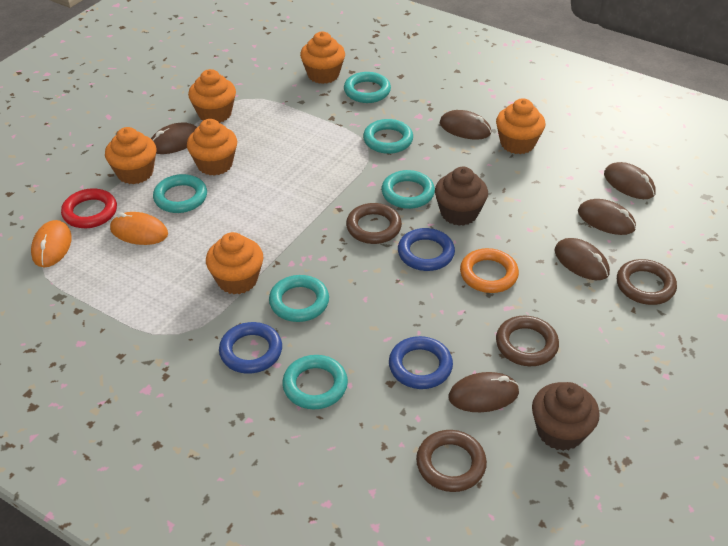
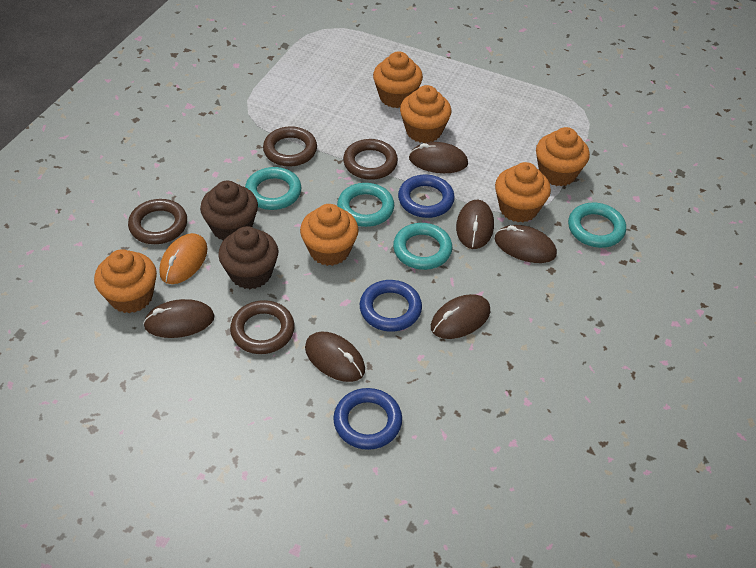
orange mouse: 2 -> 1
orange ring: 1 -> 0
red ring: 1 -> 0
turquoise ring: 6 -> 4

